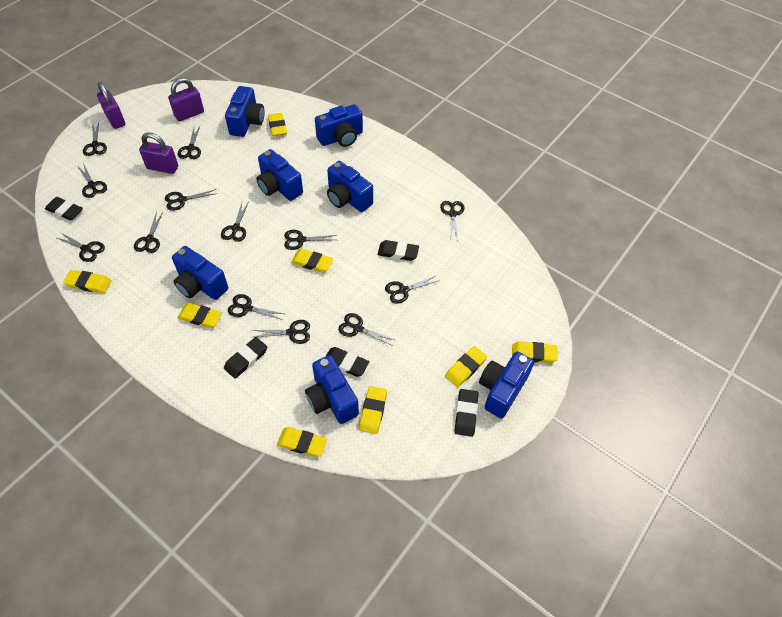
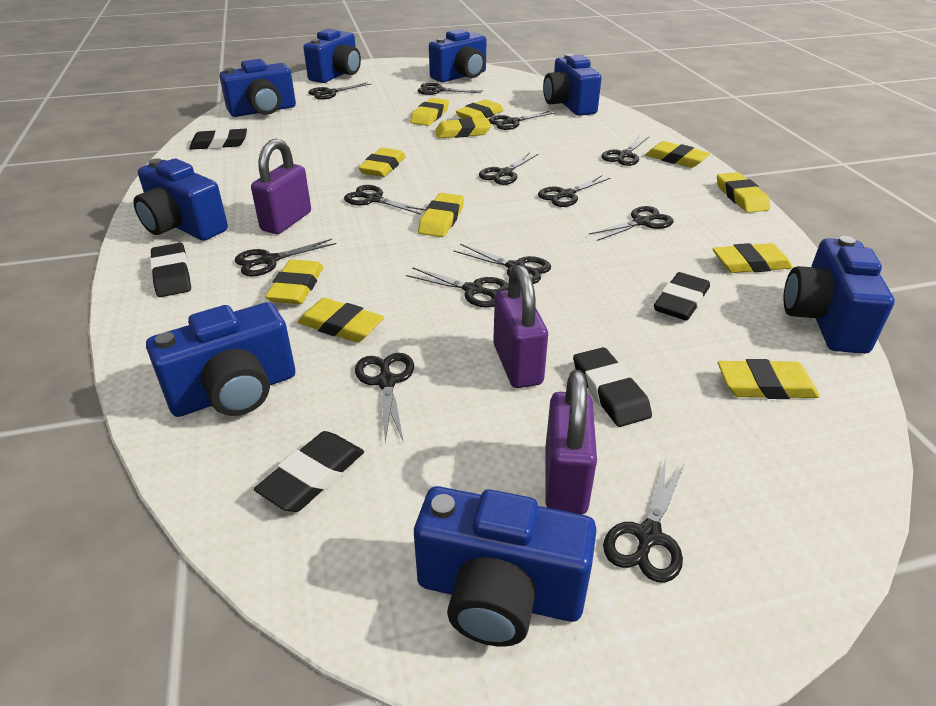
blue camera: 7 -> 8
yellow eraser: 8 -> 11

